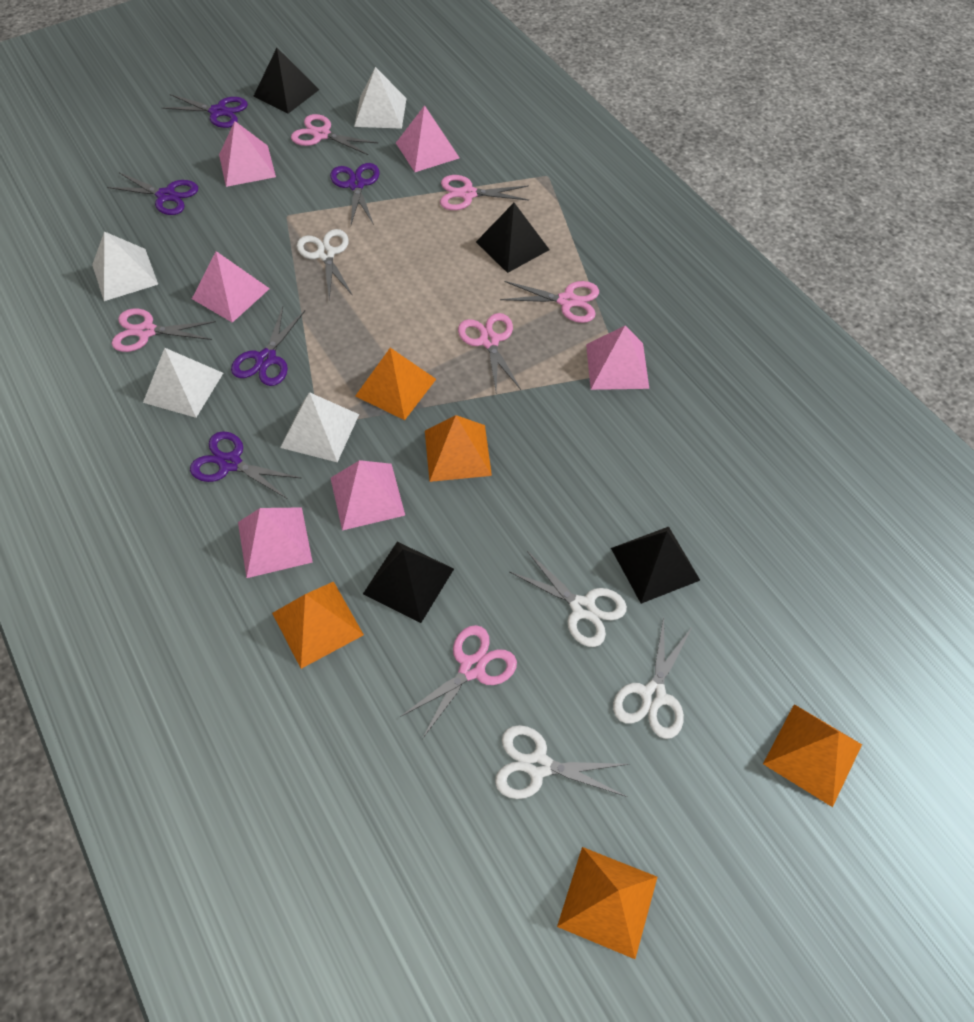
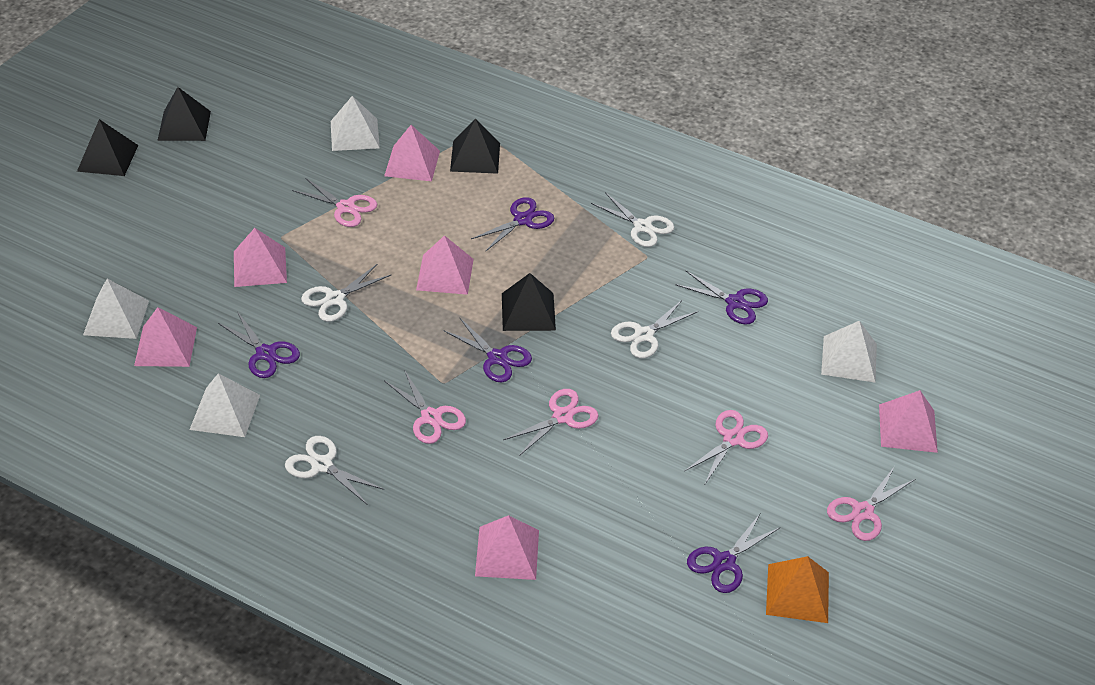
orange pyramid: 5 -> 1
pink scissors: 6 -> 5

